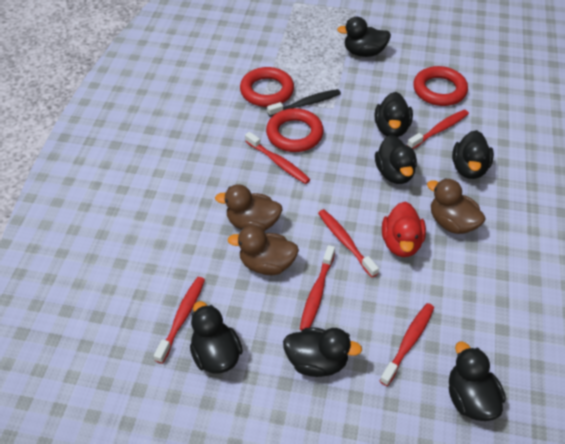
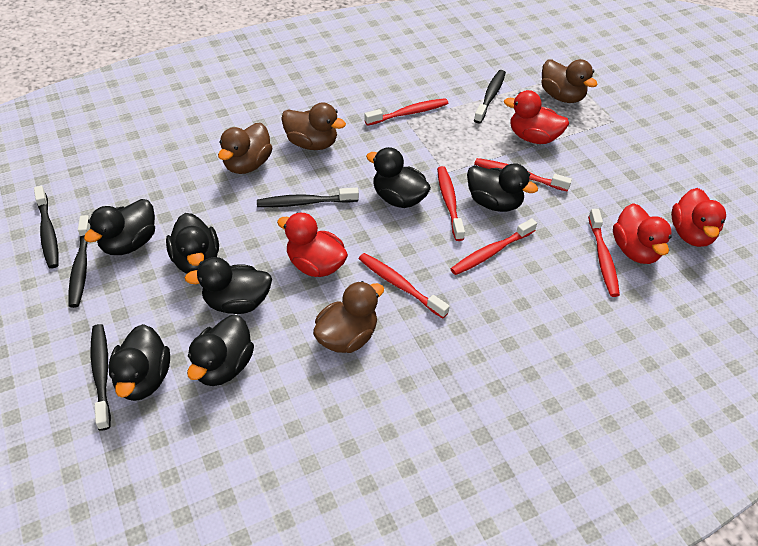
black toothbrush: 1 -> 5
brown duck: 3 -> 4
red duck: 1 -> 4
red ring: 3 -> 0

